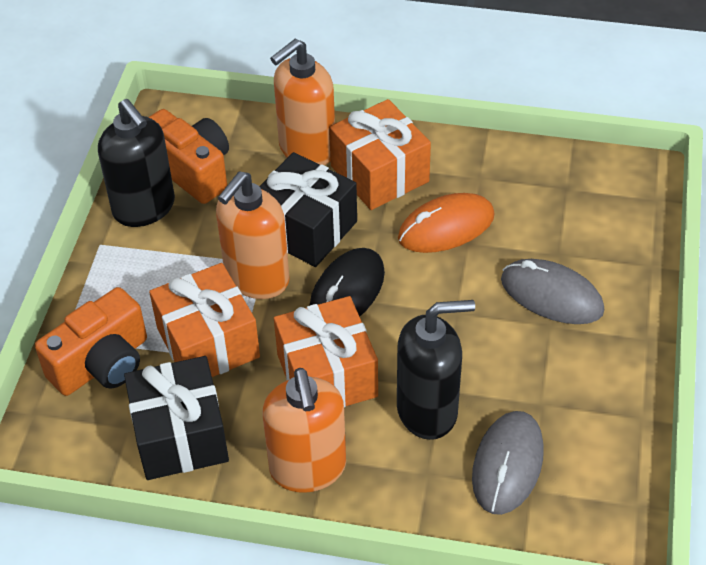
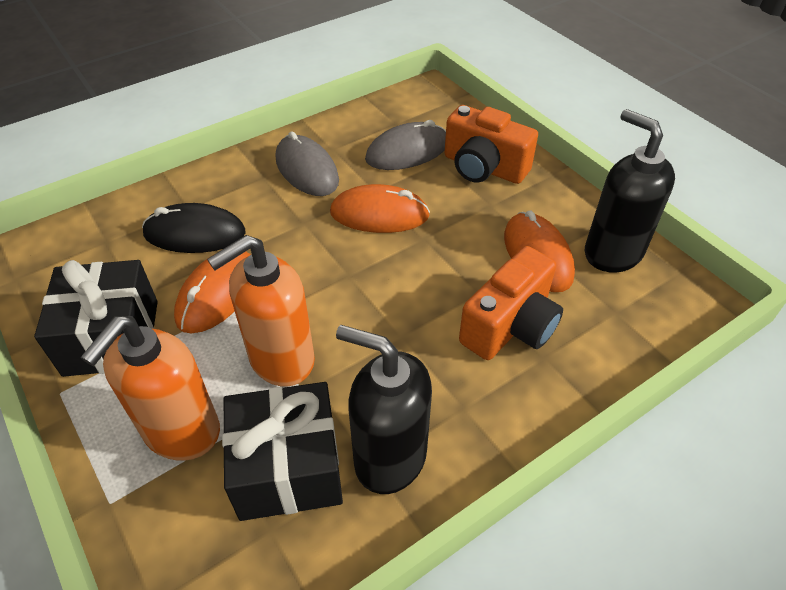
orange gift: 3 -> 0
orange mouse: 1 -> 3
orange soap dispenser: 3 -> 2

